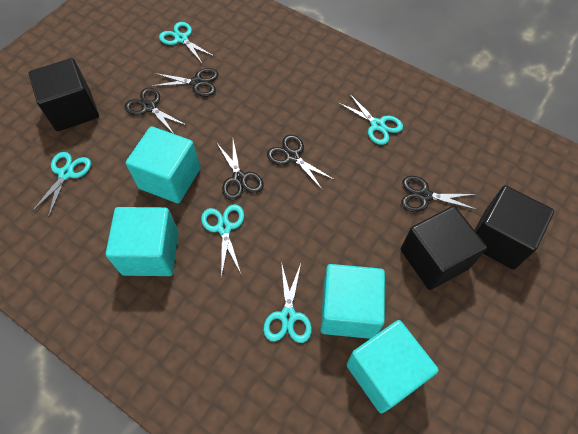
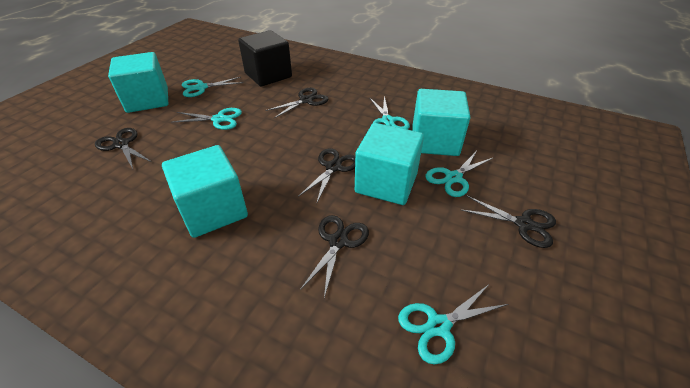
black cube: 3 -> 1

